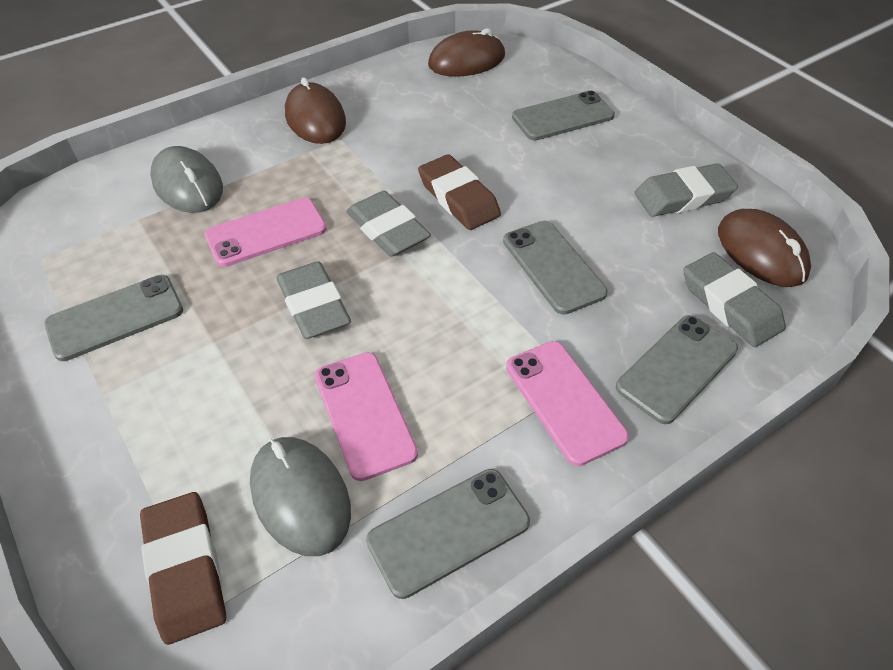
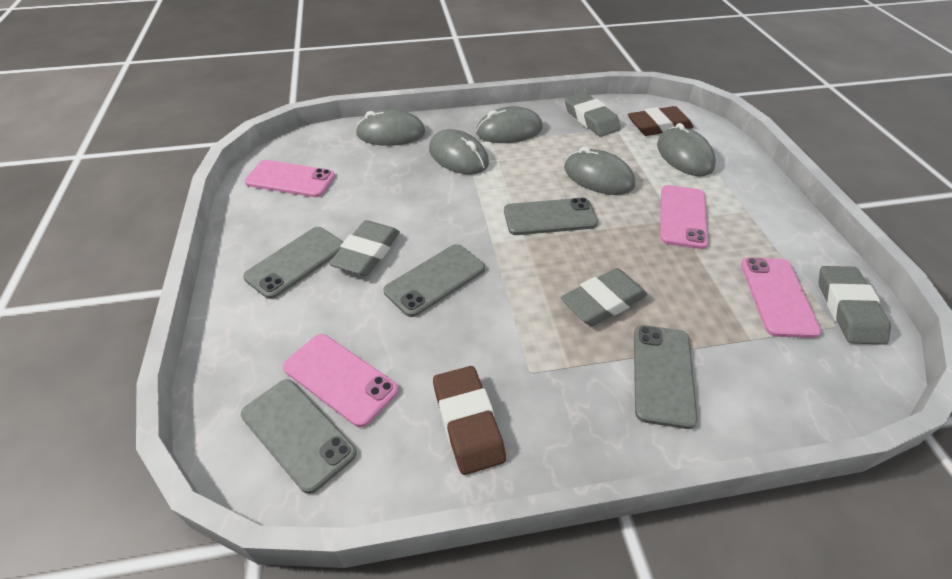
brown mouse: 3 -> 0
grey mouse: 2 -> 5
pink phone: 3 -> 4

